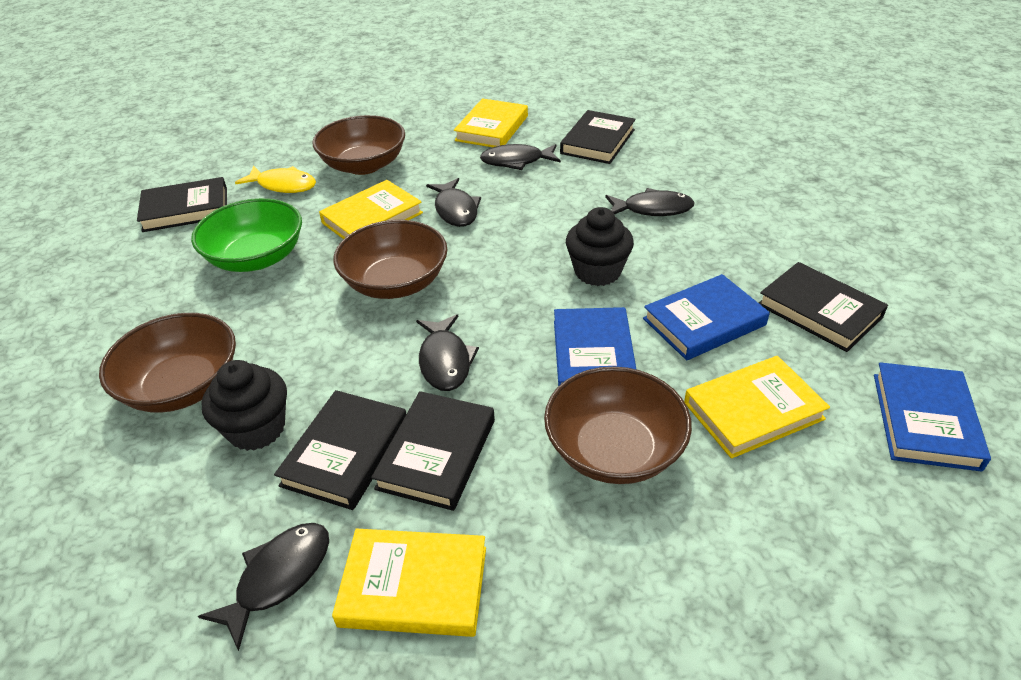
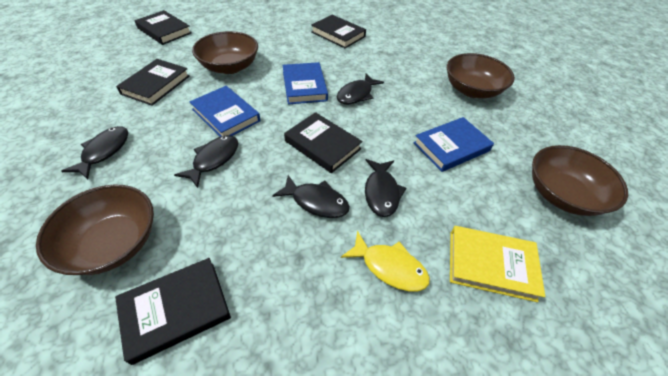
black cupcake: 2 -> 0
green bowl: 1 -> 0
yellow book: 4 -> 1

